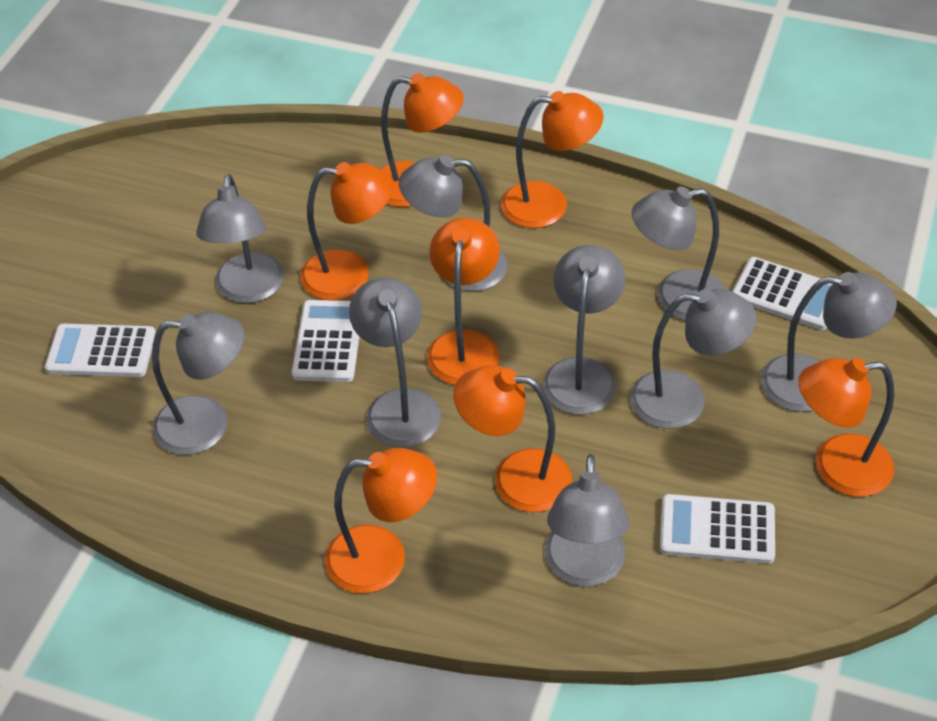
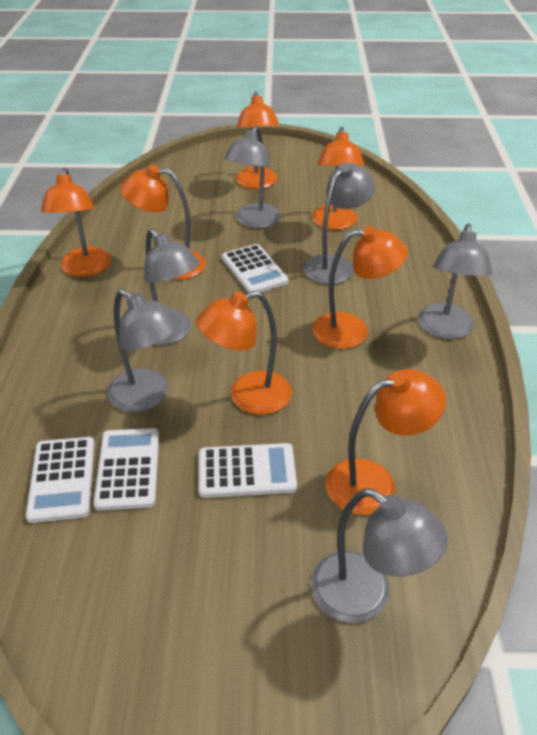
grey lamp: 9 -> 6

